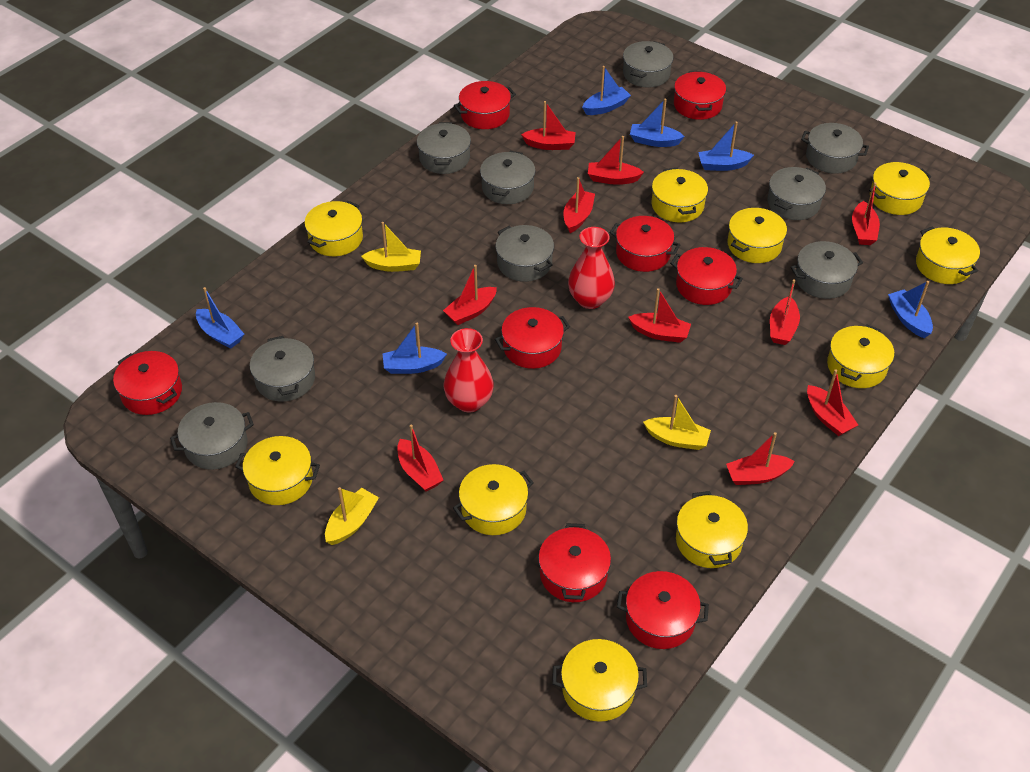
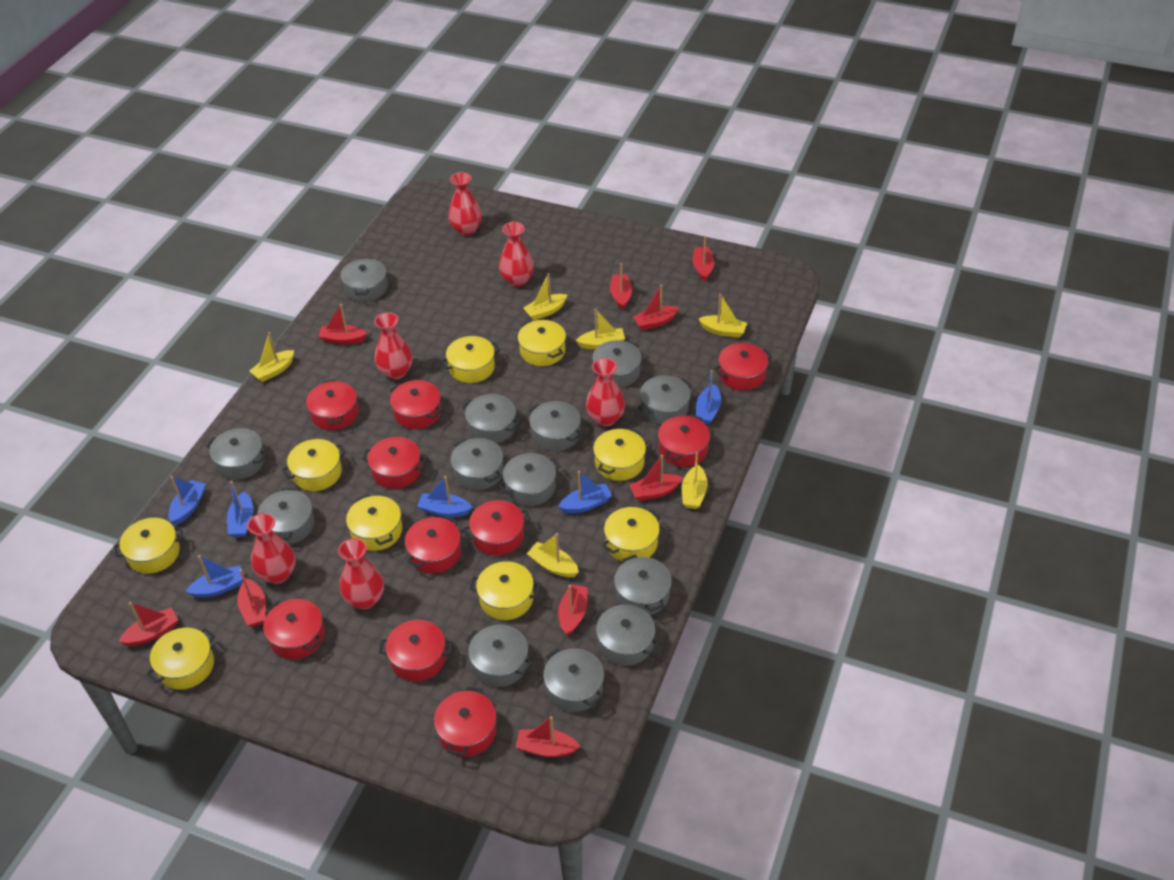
grey pot: 9 -> 13
red boat: 10 -> 9
red pot: 8 -> 10
red vase: 2 -> 6
yellow boat: 3 -> 6
yellow pot: 10 -> 9

